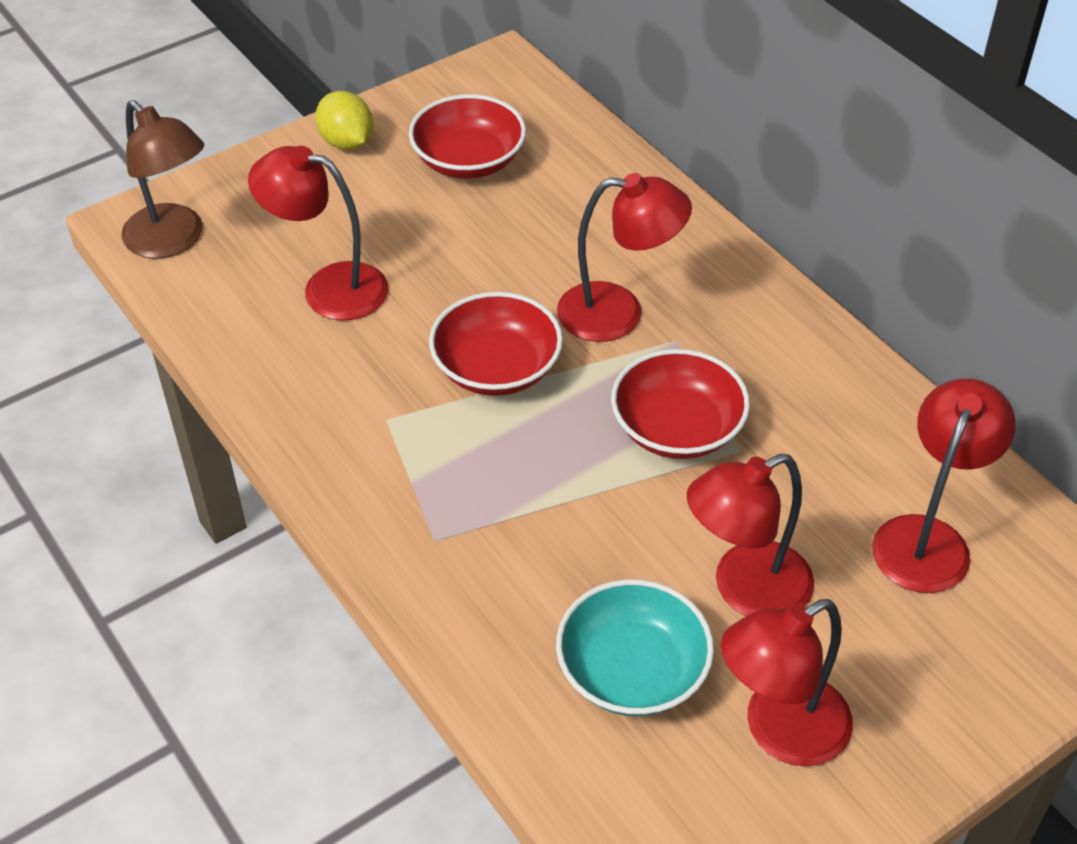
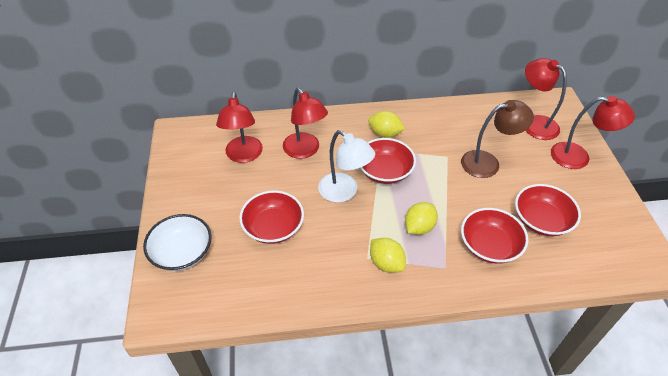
red bowl: 3 -> 4
red lamp: 5 -> 4
turquoise bowl: 1 -> 0
white bowl: 0 -> 1
white lamp: 0 -> 1
yellow lemon: 1 -> 3

